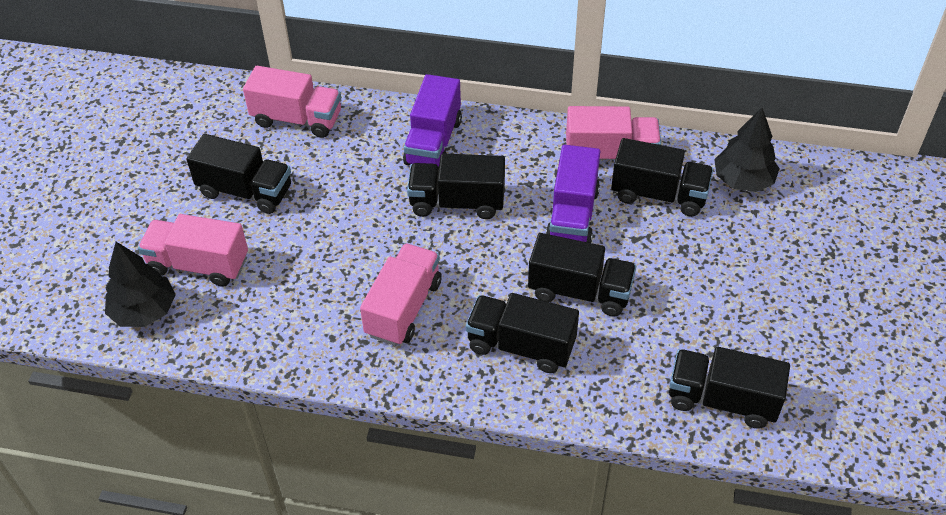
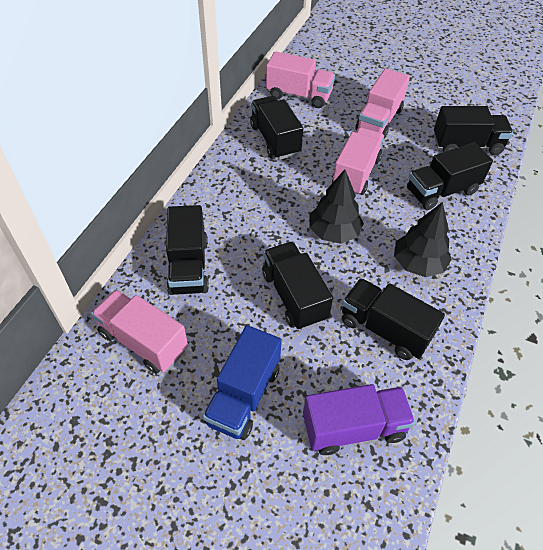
blue truck: 0 -> 1
purple truck: 2 -> 1

